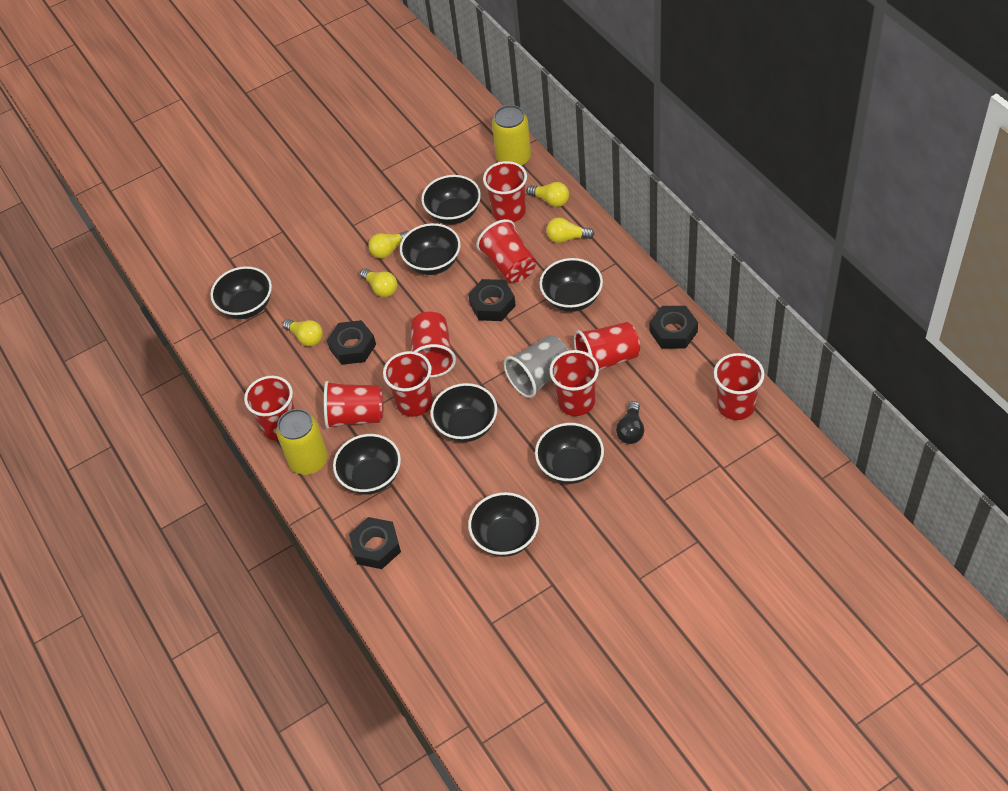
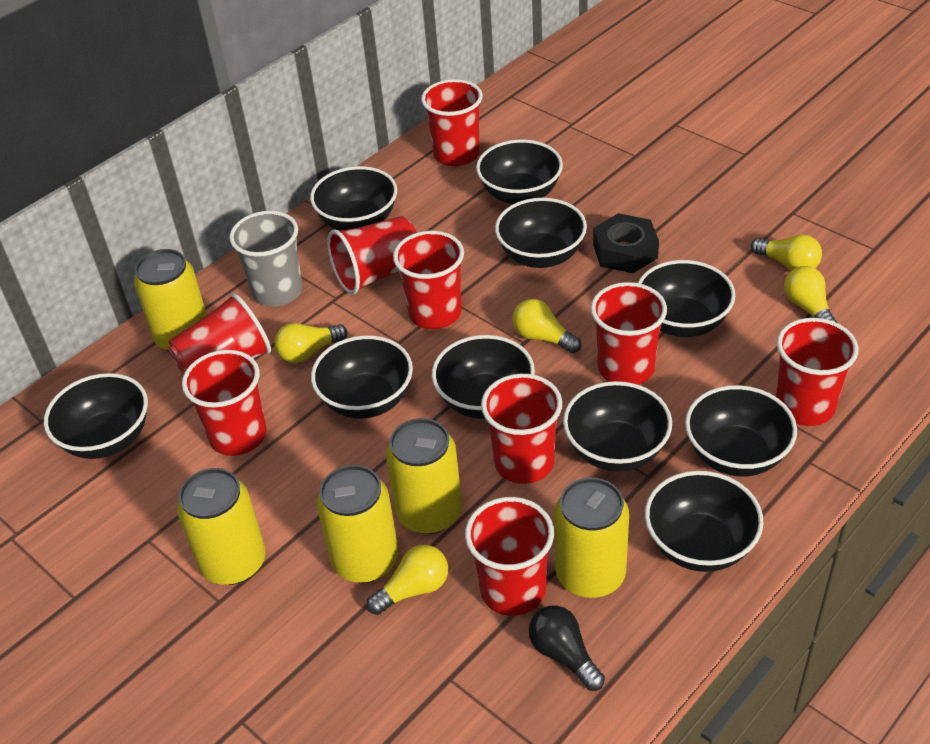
black bowl: 8 -> 10
black nut: 4 -> 1
yellow can: 2 -> 5

